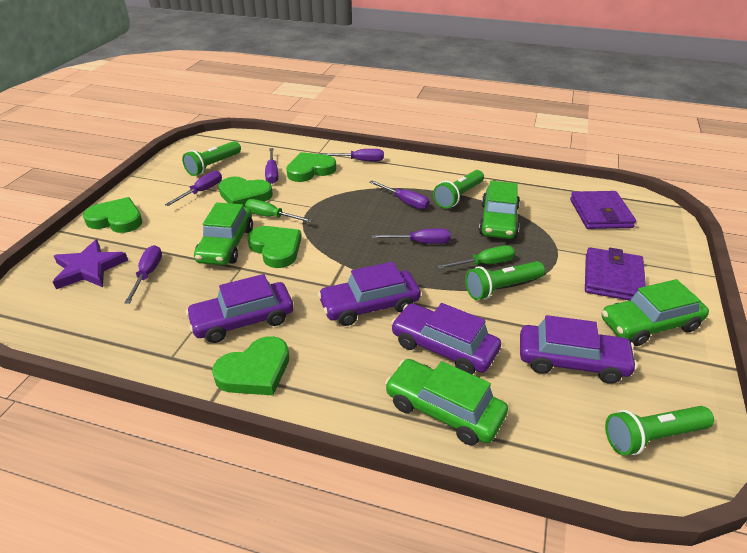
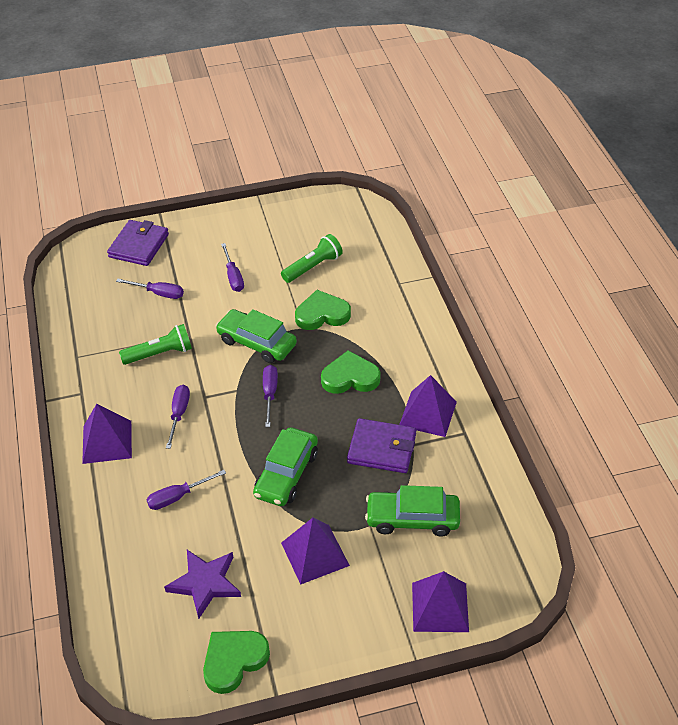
green car: 4 -> 3
green flashlight: 4 -> 2
green heart: 5 -> 3
green screwdriver: 2 -> 0
purple car: 4 -> 0
purple pyramid: 0 -> 4
purple screwdriver: 6 -> 5

